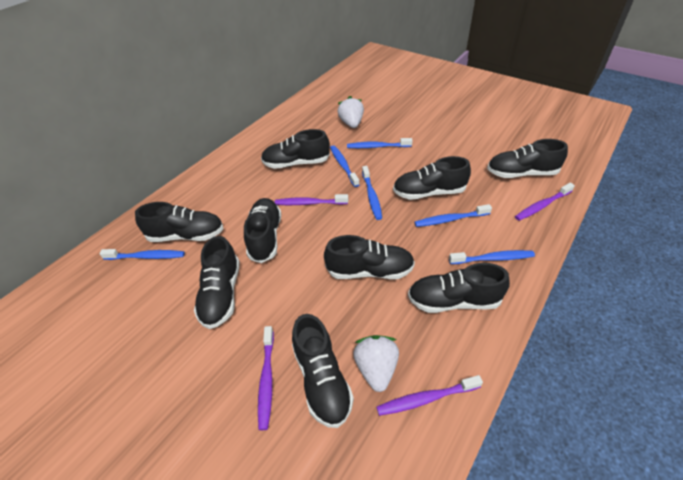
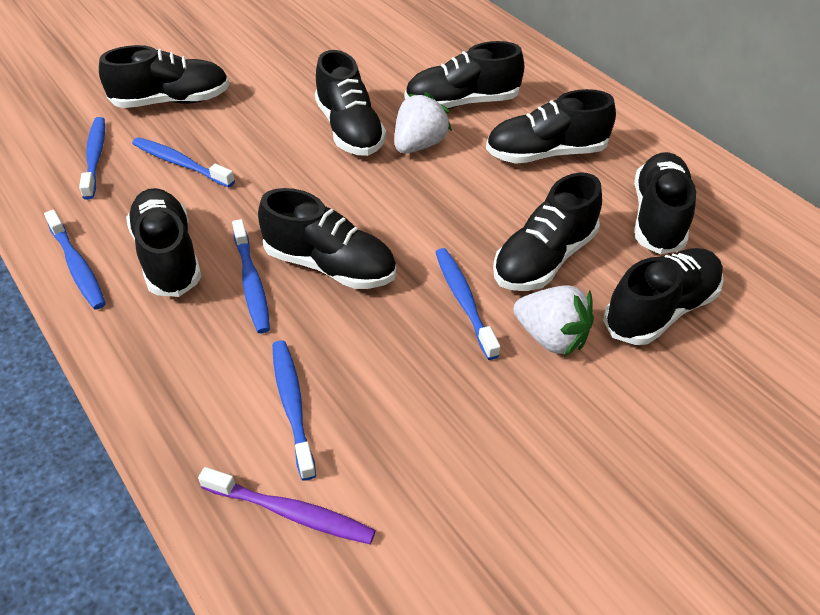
purple toothbrush: 4 -> 1

